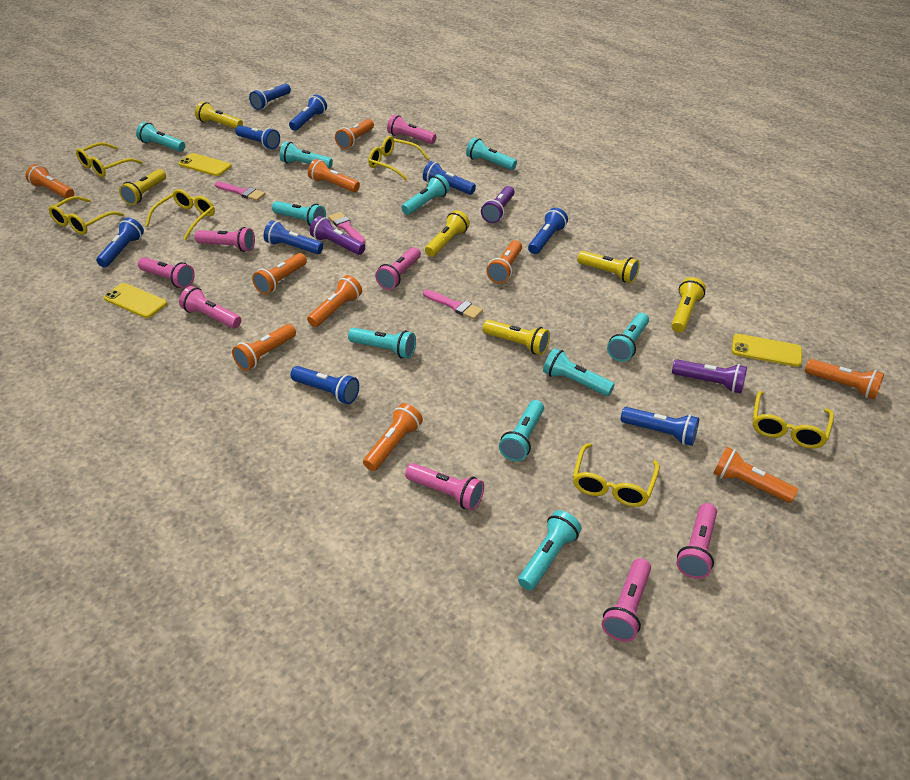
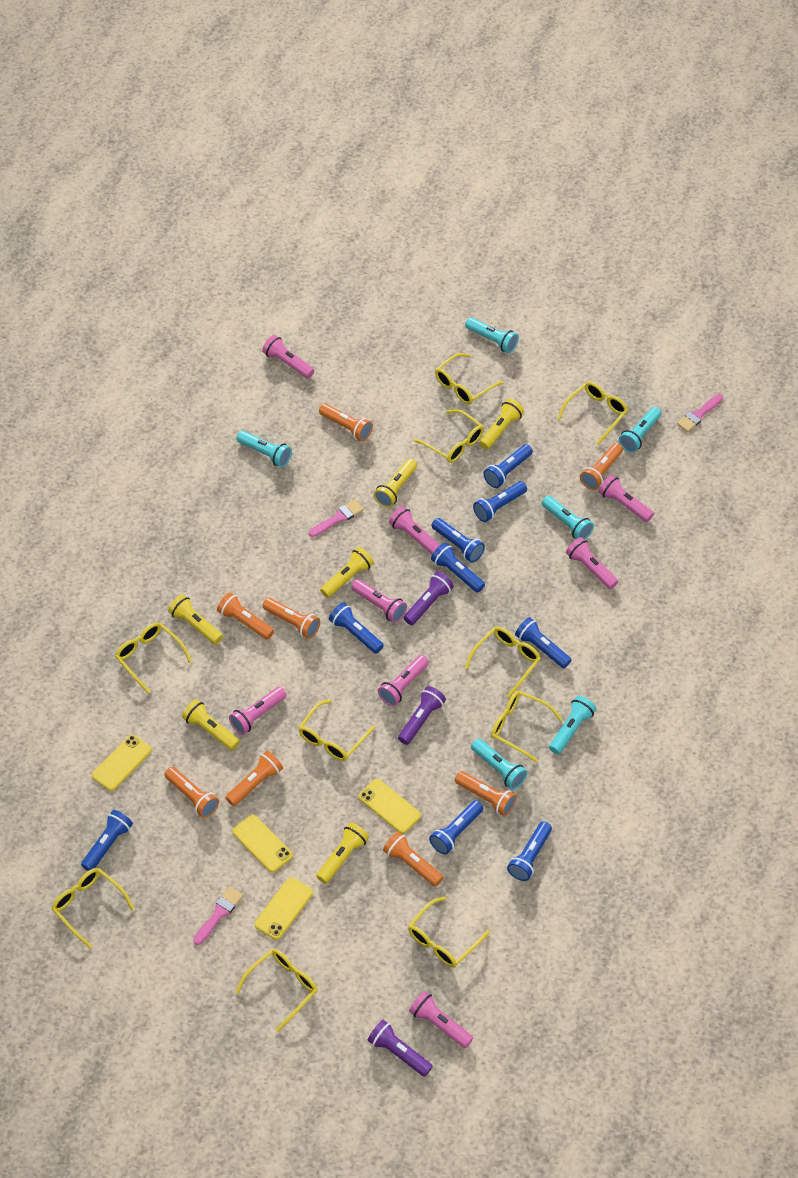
orange flashlight: 10 -> 8
turquoise flashlight: 10 -> 6
yellow glasses: 6 -> 10
yellow phone: 3 -> 4

